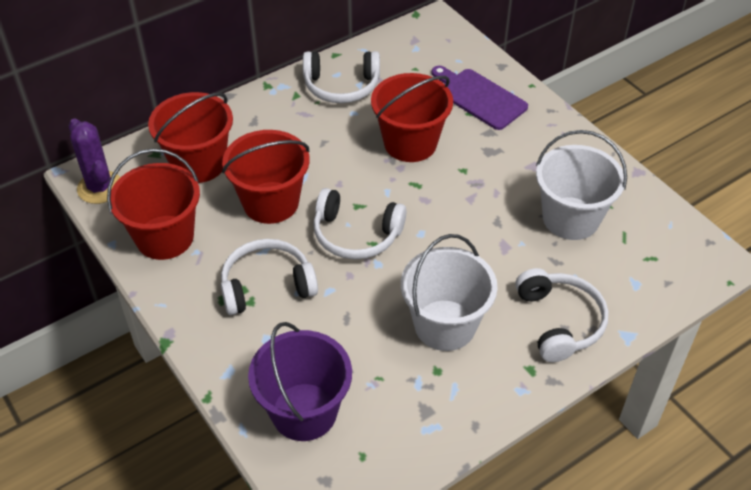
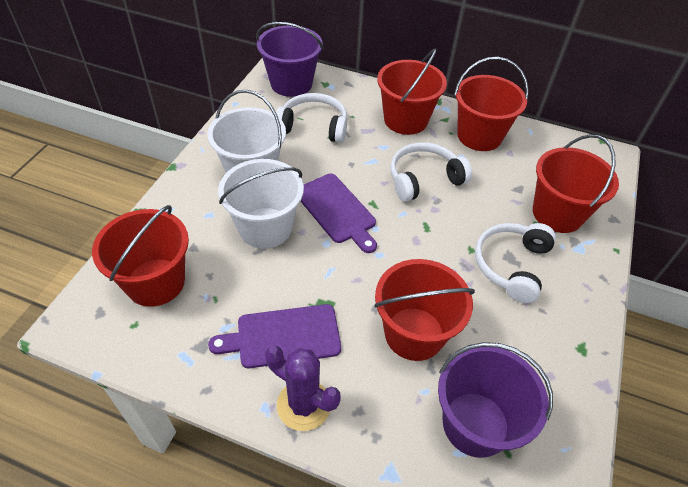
purple bucket: 1 -> 2
purple cutting board: 1 -> 2
red bucket: 4 -> 5
white headphones: 4 -> 3

